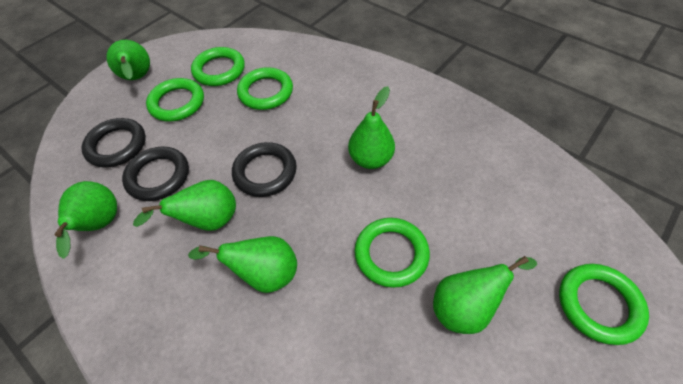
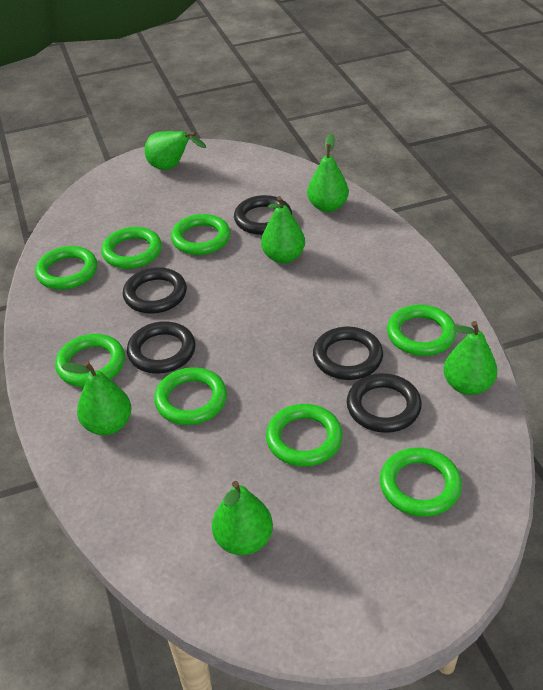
black ring: 3 -> 5
green ring: 5 -> 8

